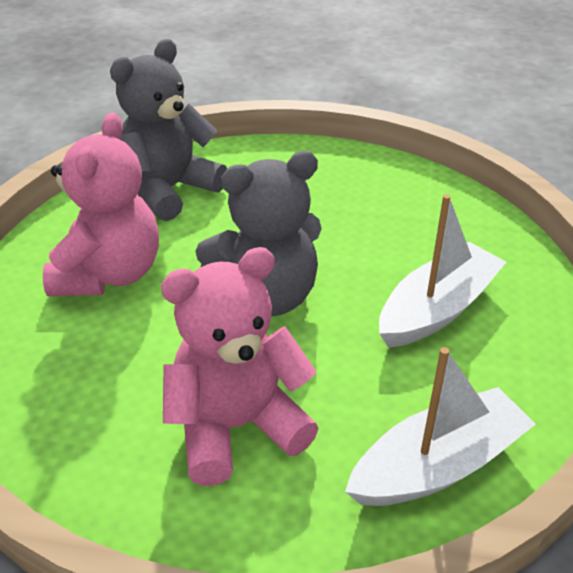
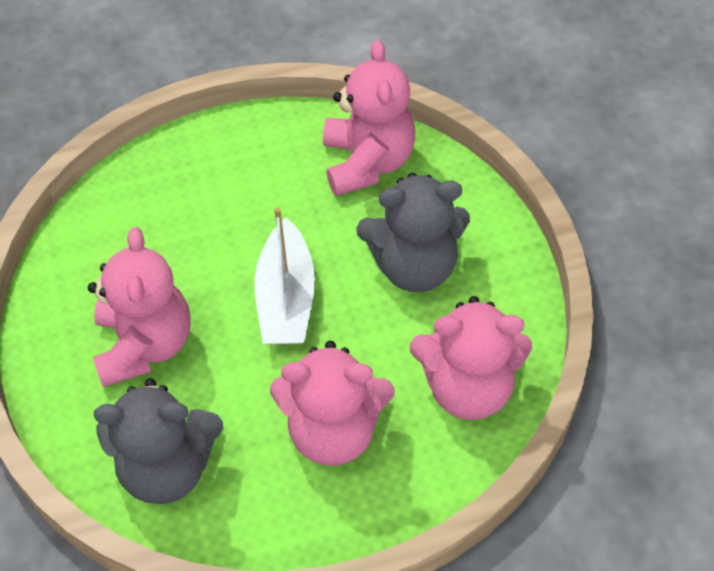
pink teddy bear: 2 -> 4
white boat: 2 -> 1

